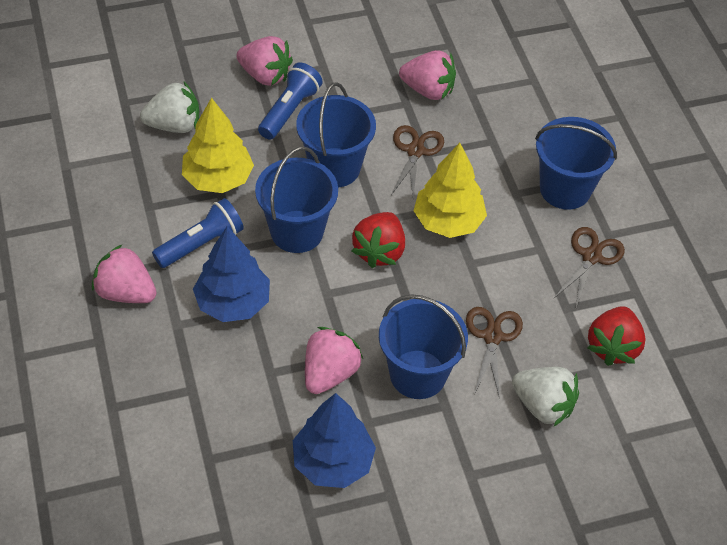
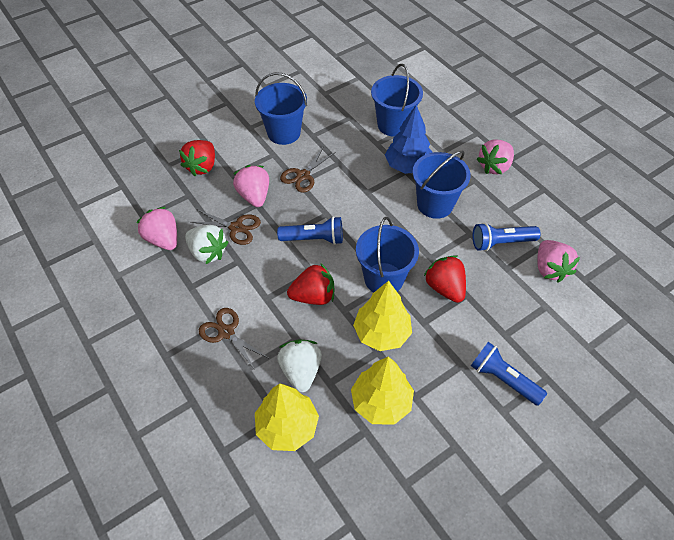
blue flashlight: 2 -> 3
blue tree: 2 -> 1
red strawberry: 2 -> 3
yellow tree: 2 -> 3

